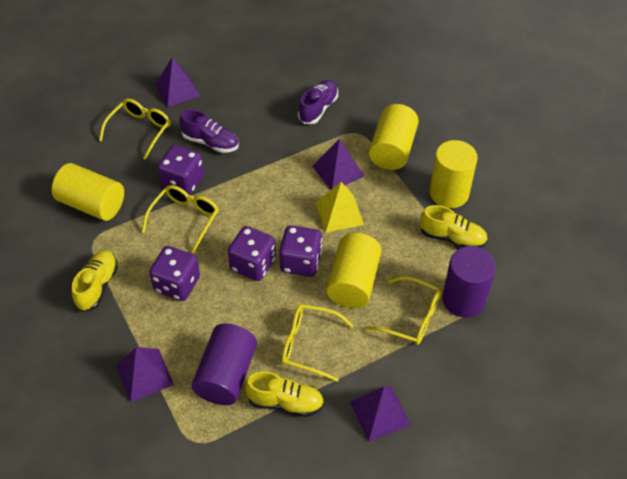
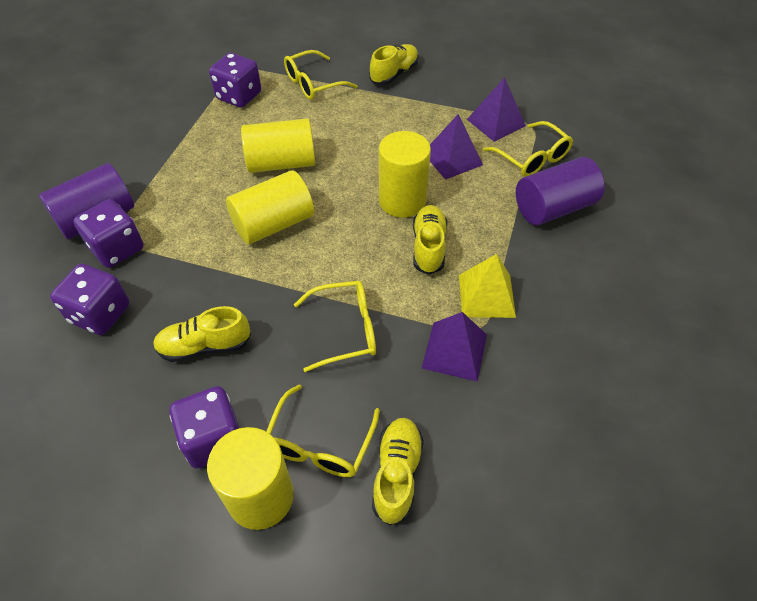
purple pyramid: 4 -> 3
purple shoe: 2 -> 0
yellow shoe: 3 -> 4

